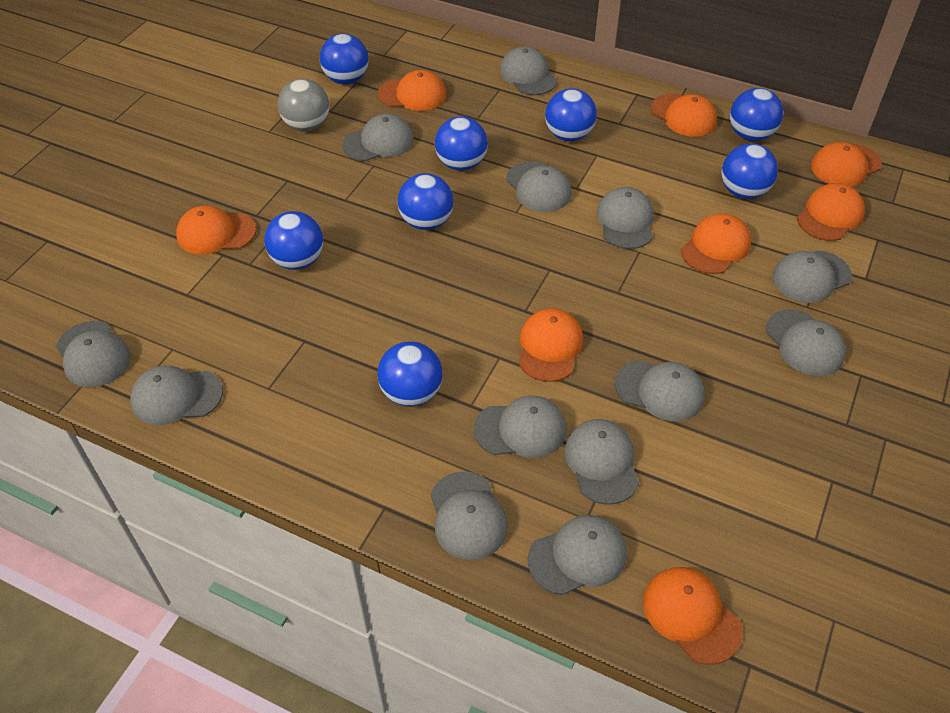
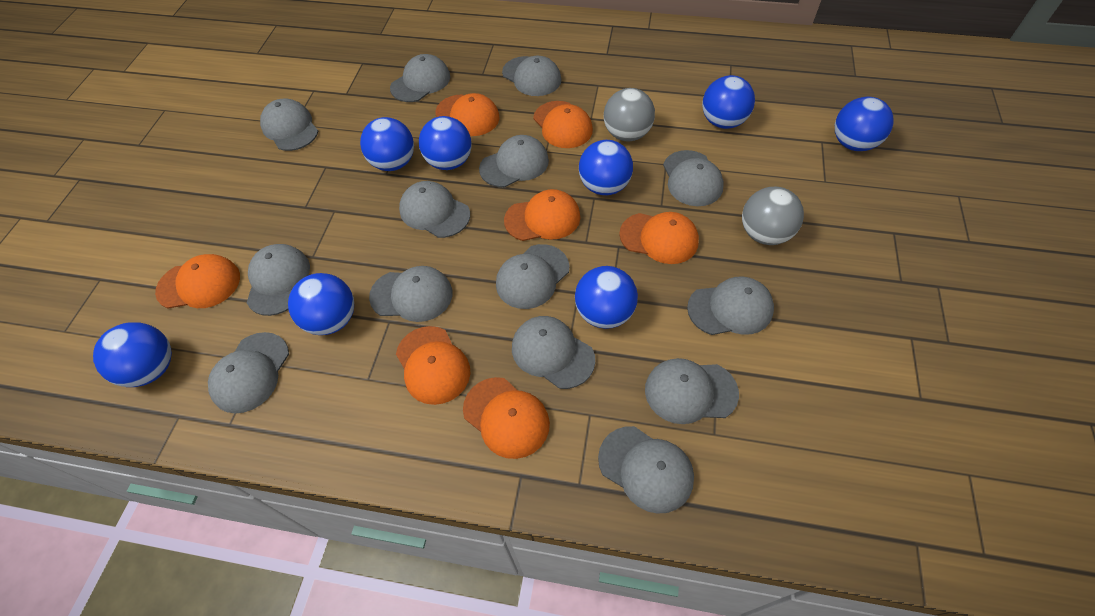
grey ball: 1 -> 2
grey cap: 13 -> 14
orange cap: 8 -> 7

